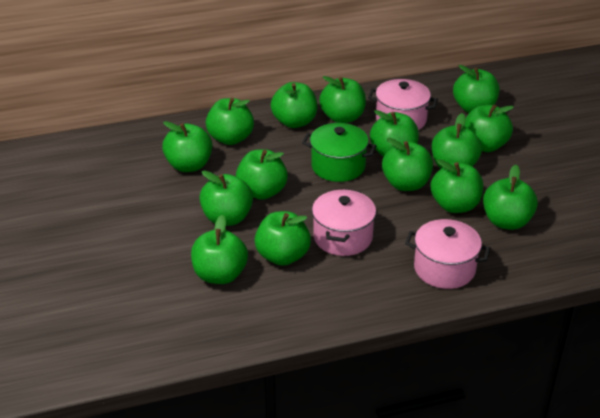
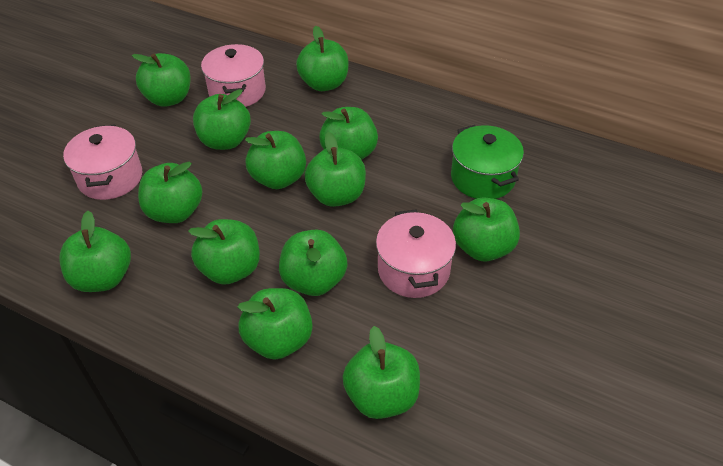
green apple: 15 -> 13

